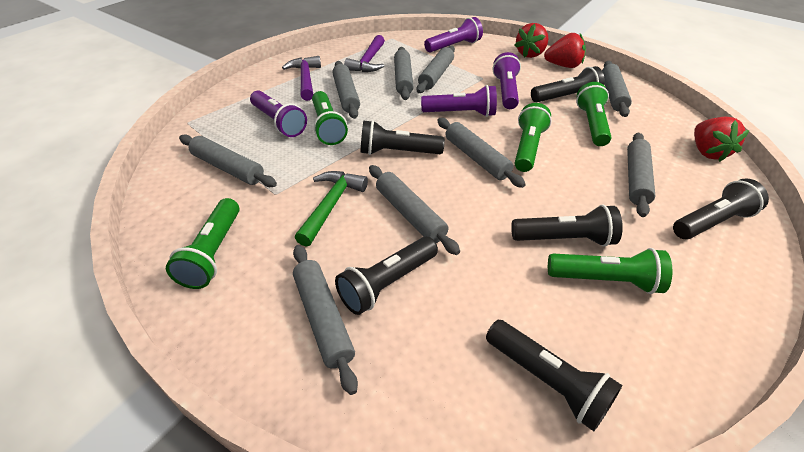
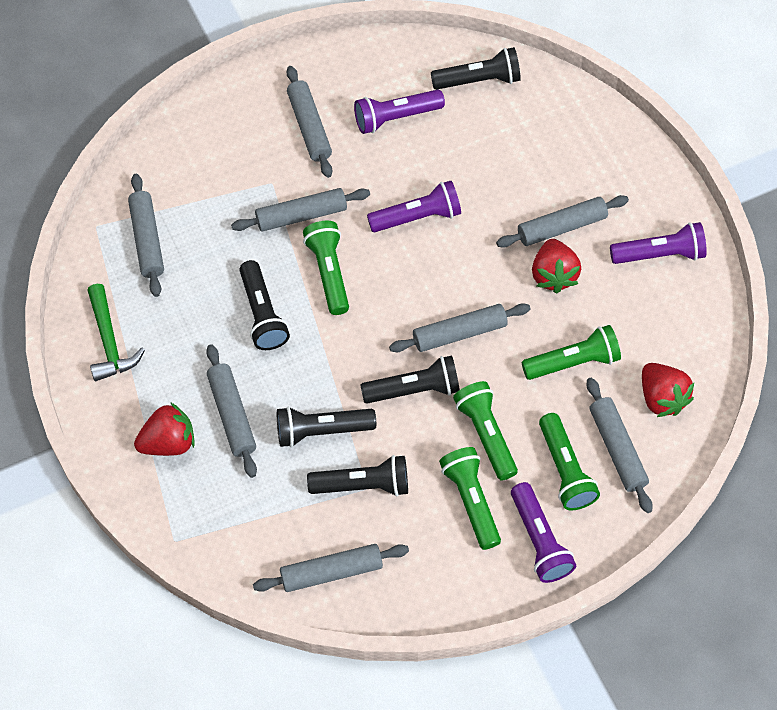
black flashlight: 6 -> 5
grey rolling pin: 9 -> 8
purple hammer: 2 -> 0

